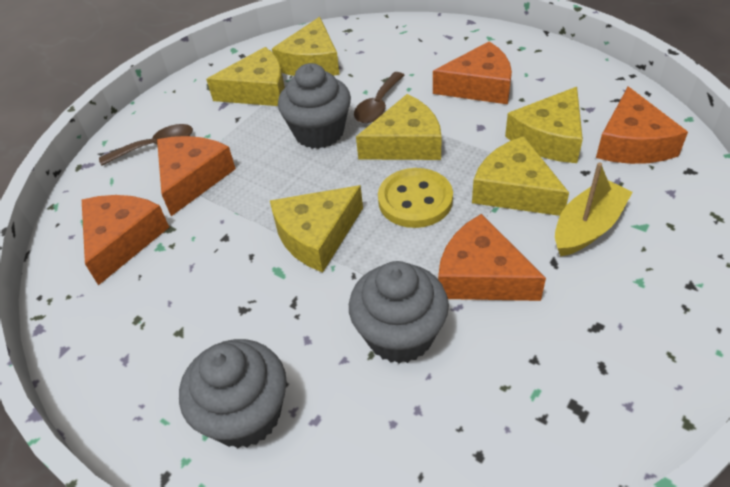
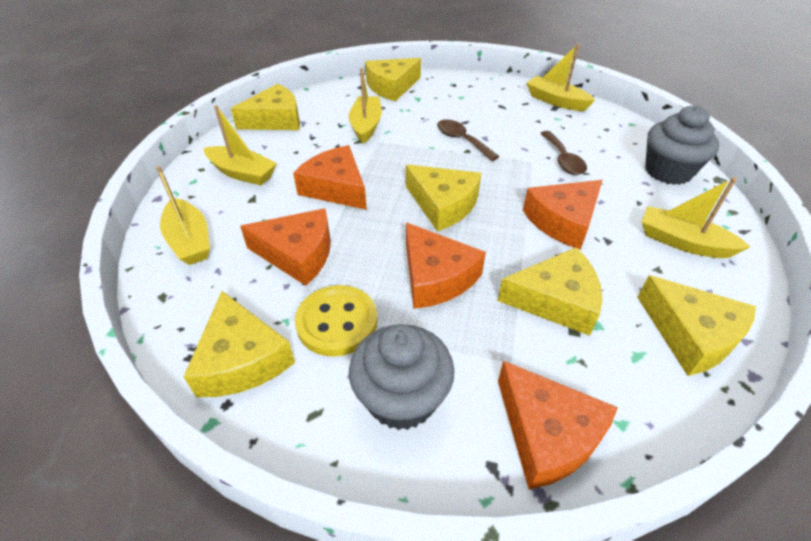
grey cupcake: 3 -> 2
yellow boat: 1 -> 5

